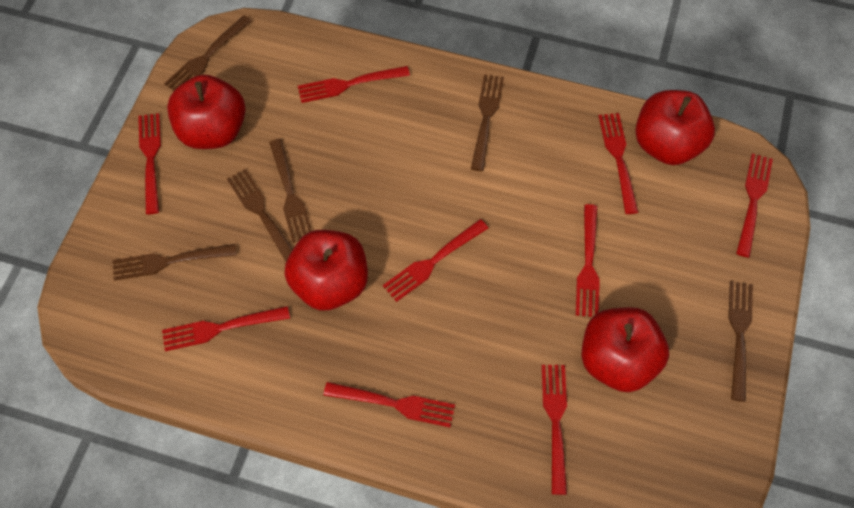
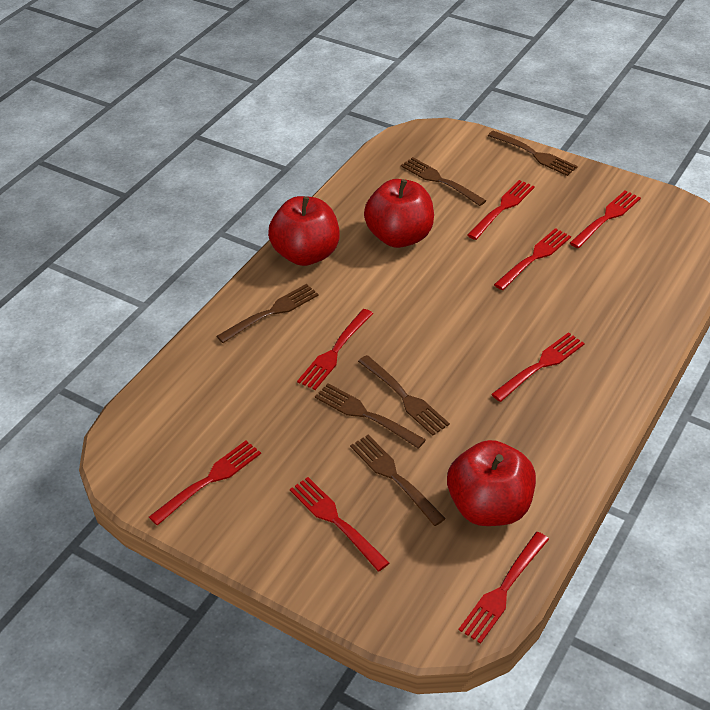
red apple: 4 -> 3
red fork: 9 -> 8

